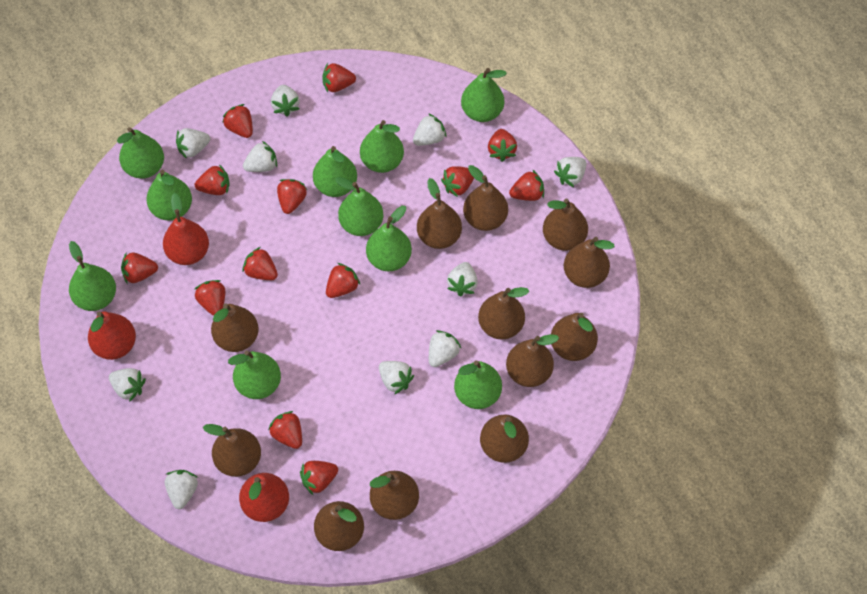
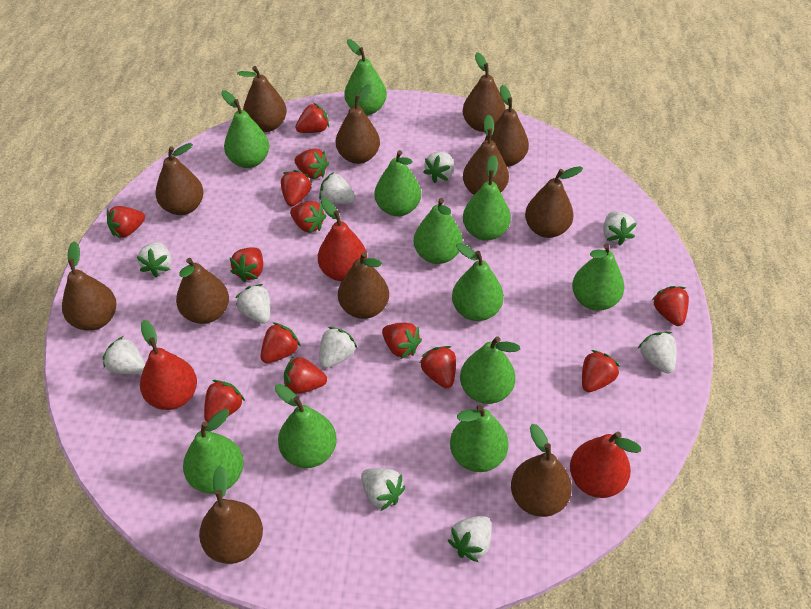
green pear: 10 -> 11

